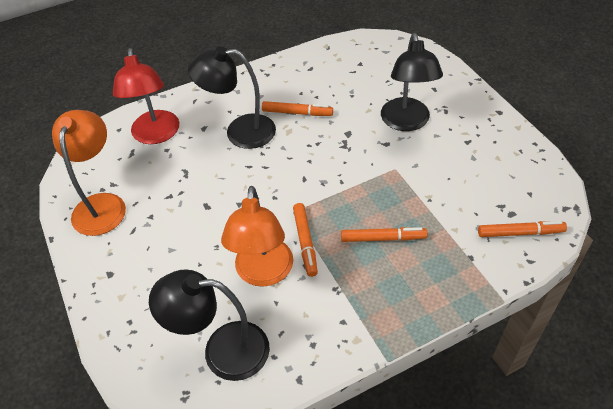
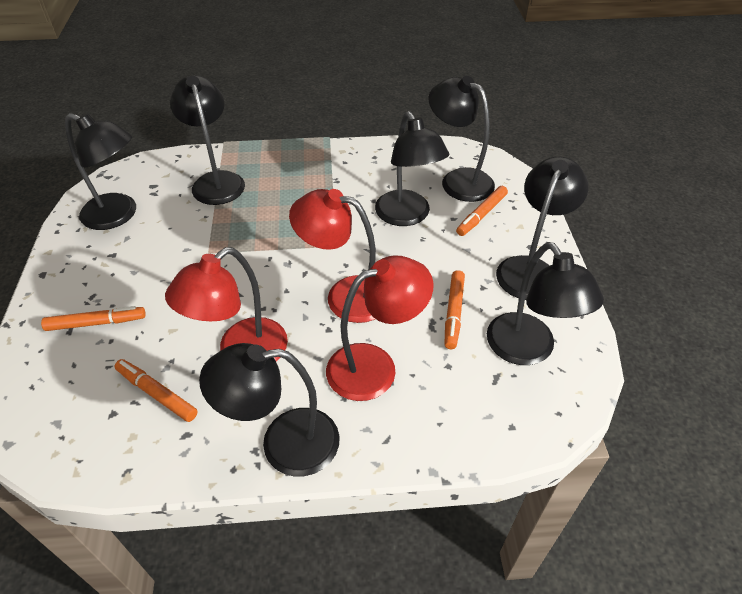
black lamp: 3 -> 7
orange lamp: 2 -> 0
red lamp: 1 -> 3

